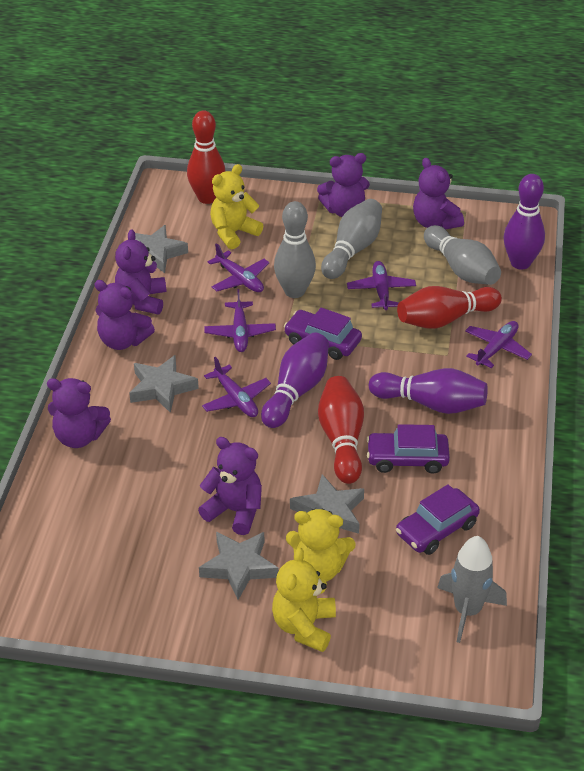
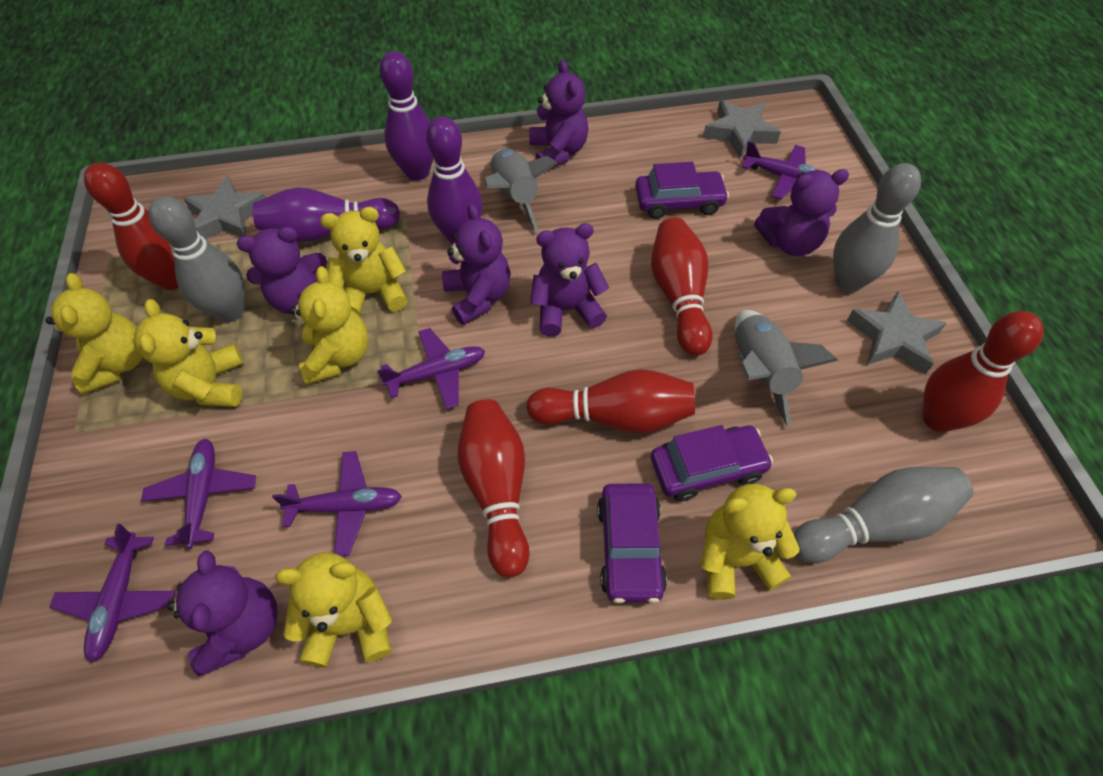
grey rocket: 1 -> 2
grey star: 4 -> 3
red bowling pin: 3 -> 5
yellow teddy bear: 3 -> 6

